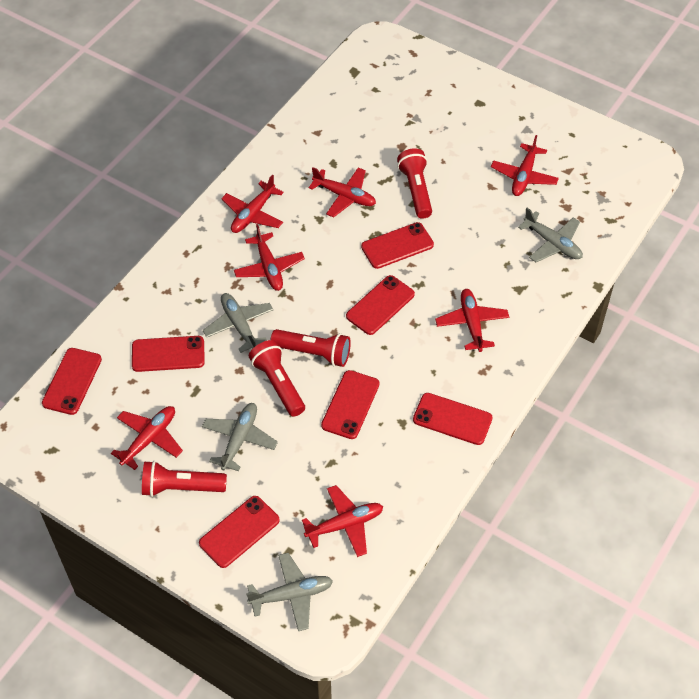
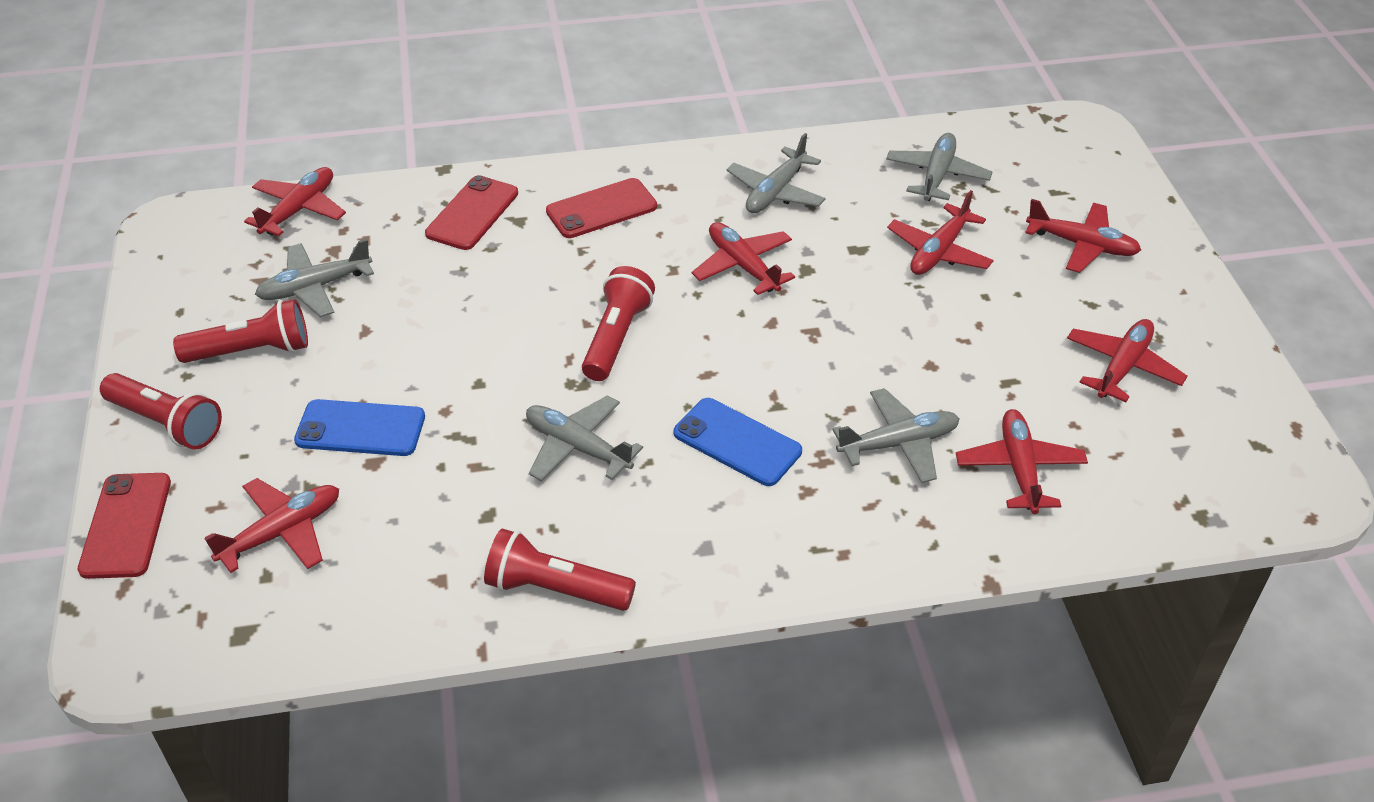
blue phone: 0 -> 2
grey plane: 4 -> 5
red phone: 7 -> 3

